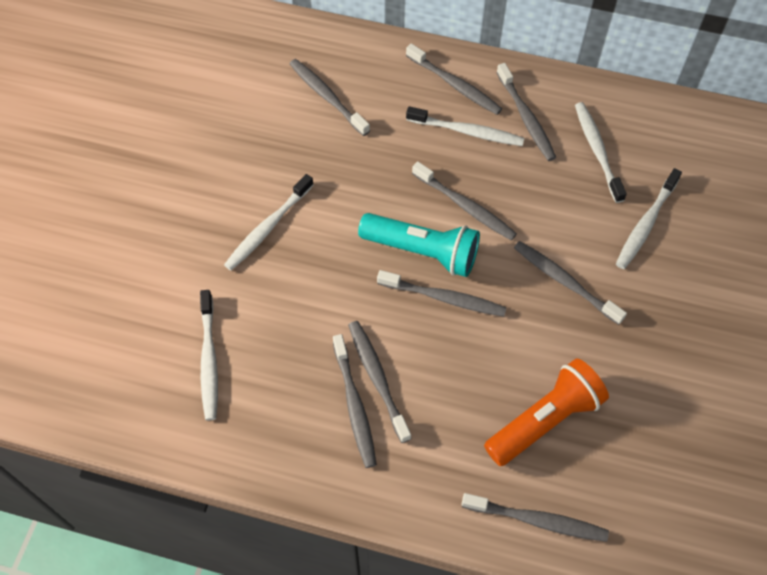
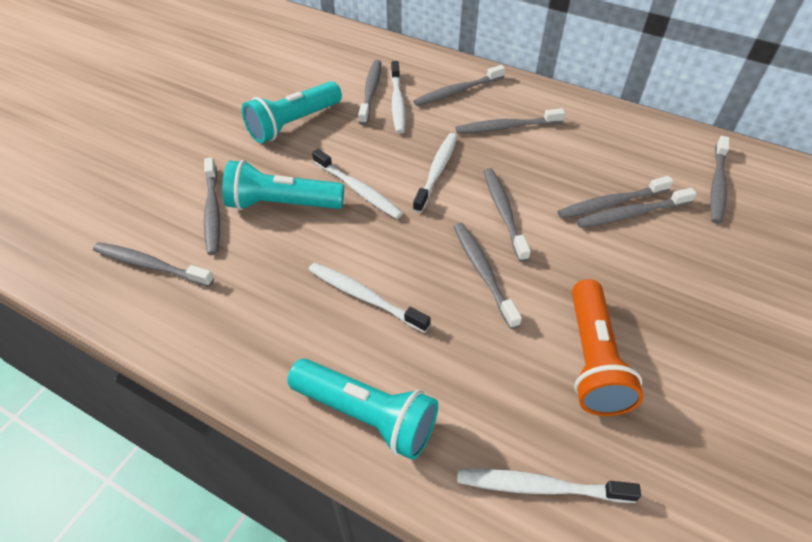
grey toothbrush: 9 -> 10
turquoise flashlight: 1 -> 3

